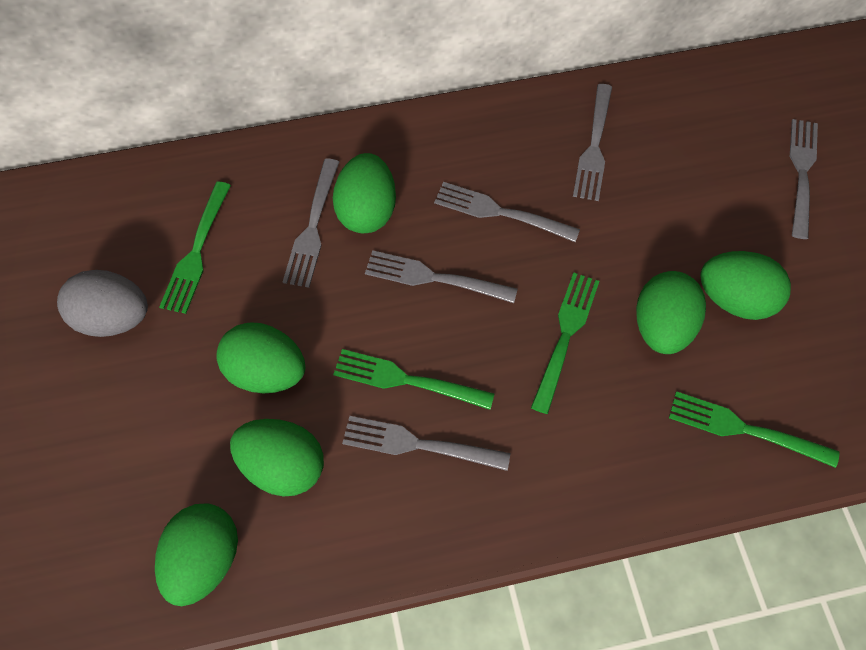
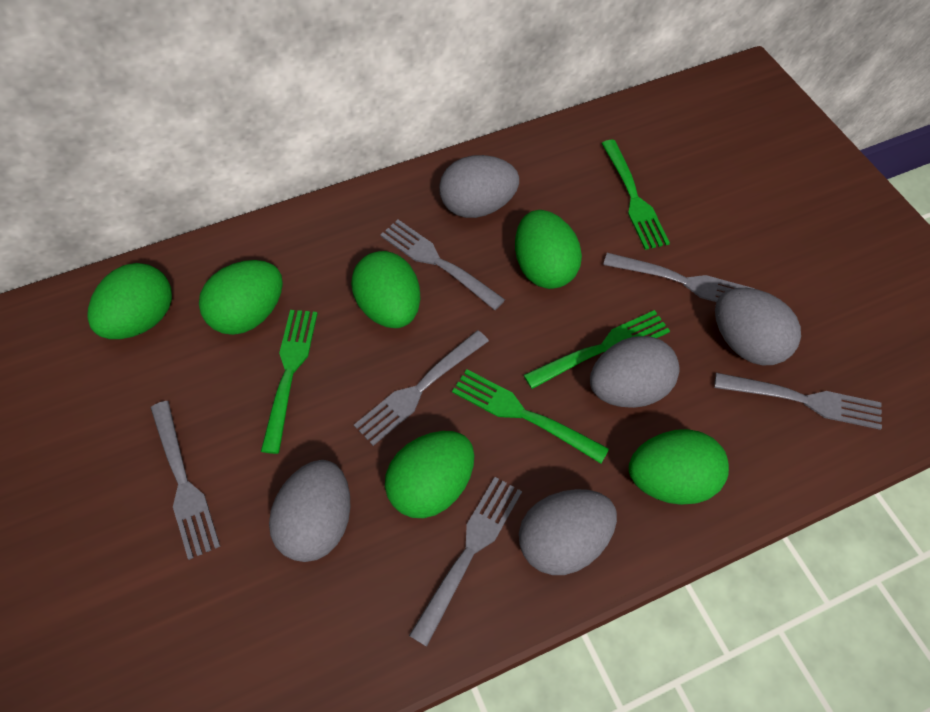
grey egg: 1 -> 5

